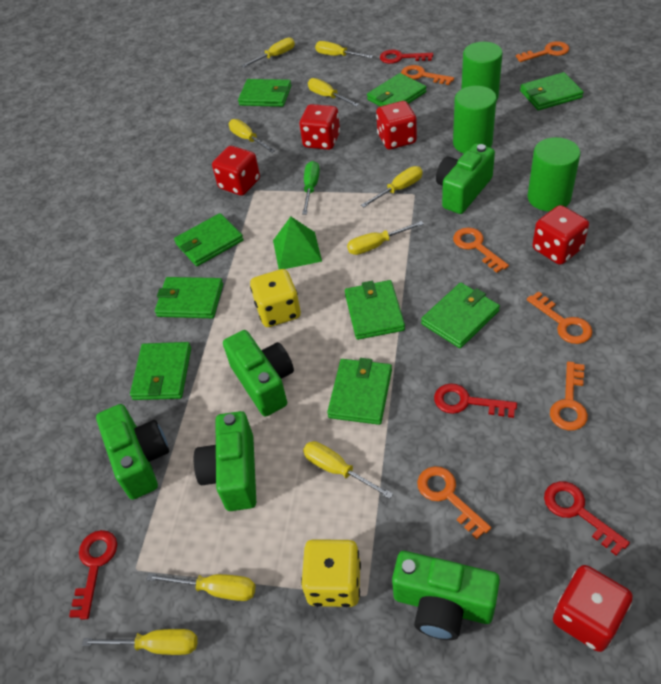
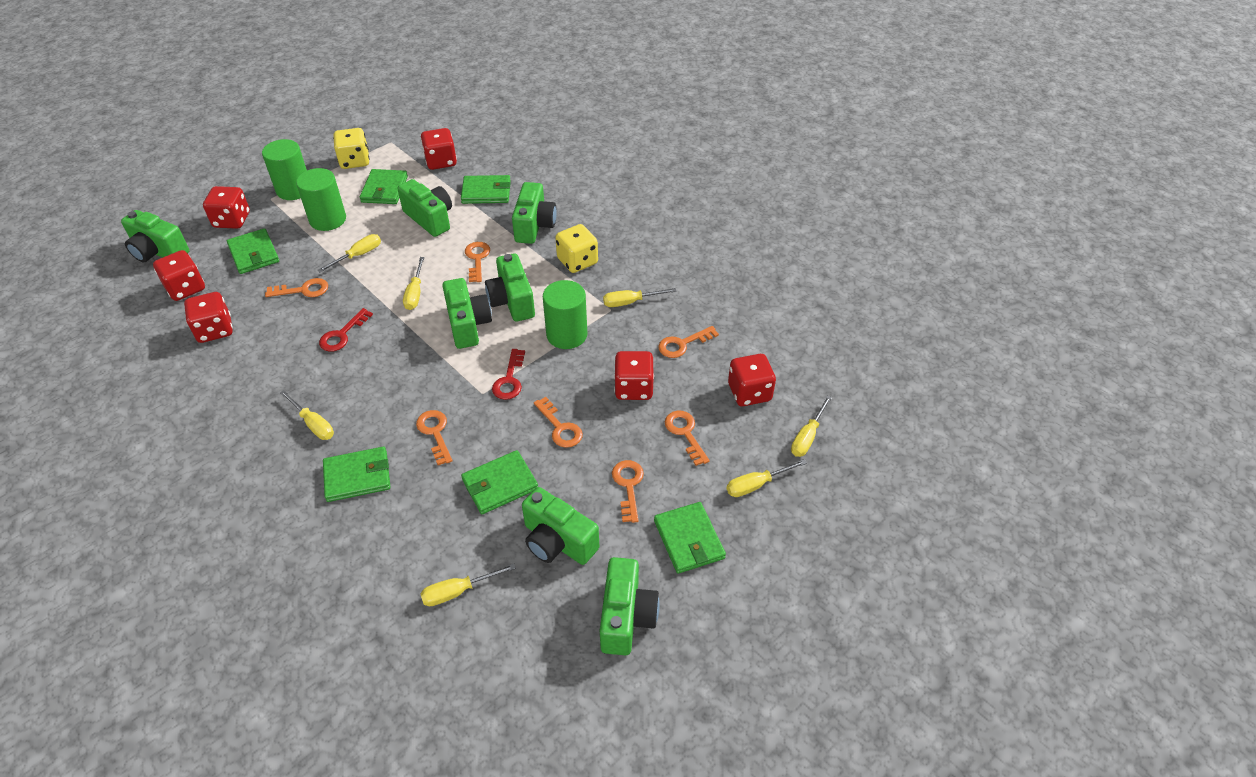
green camera: 5 -> 7
green pyramid: 1 -> 0
green screwdriver: 1 -> 0
green wallet: 9 -> 6
orange key: 6 -> 7
red dice: 5 -> 6
red key: 4 -> 2
yellow screwdriver: 9 -> 7

